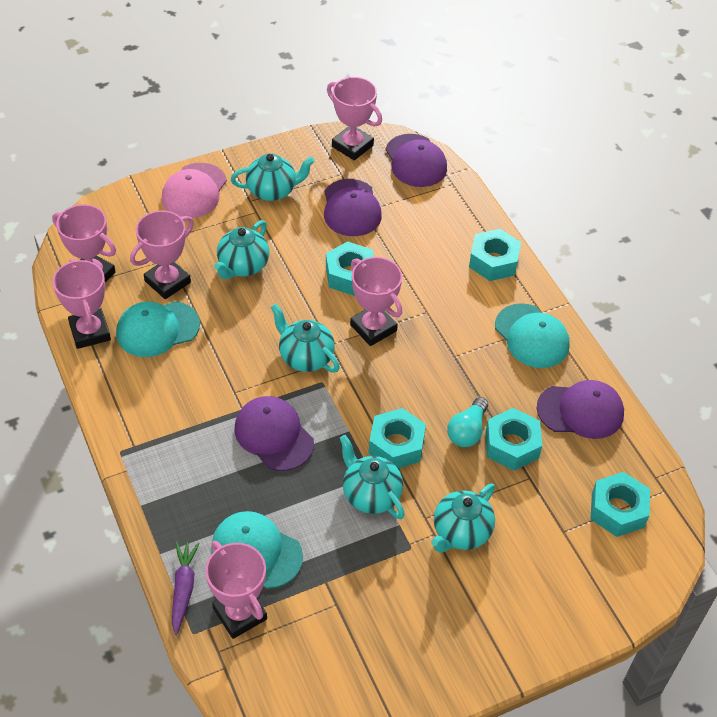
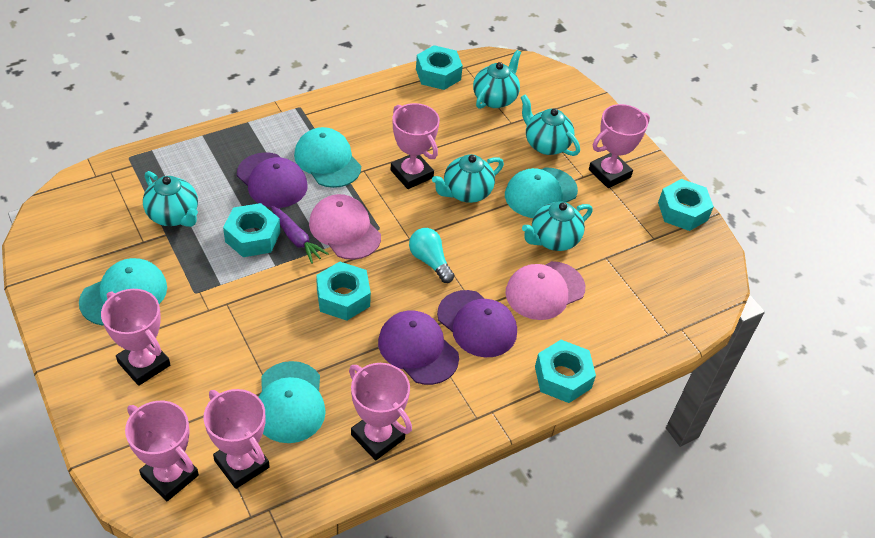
pink cap: 1 -> 2
purple cap: 4 -> 3
turquoise cap: 3 -> 4

